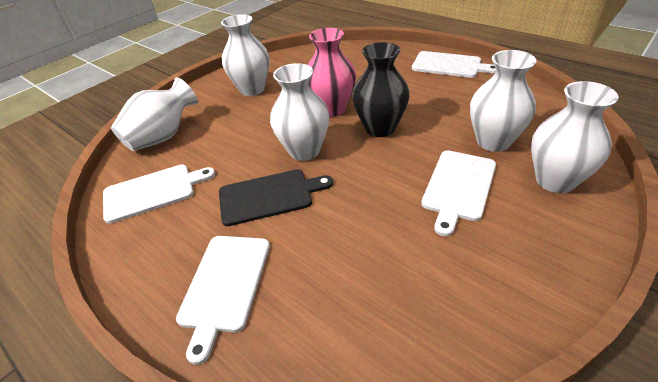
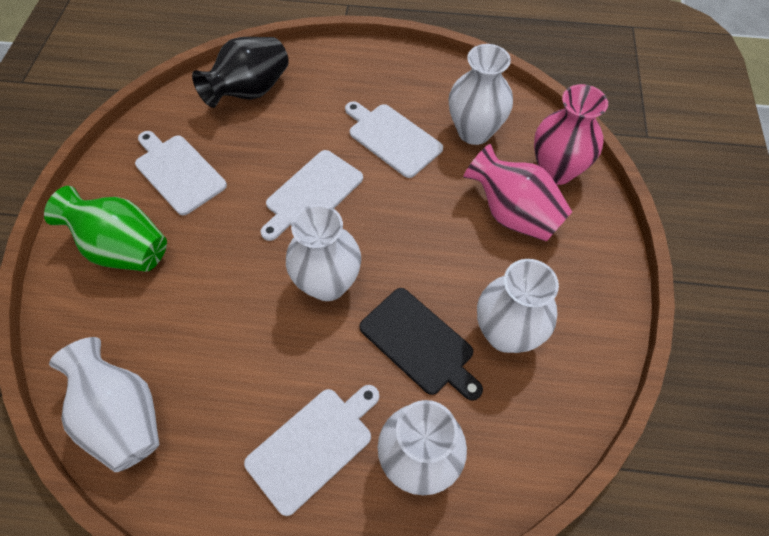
green vase: 0 -> 1
pink vase: 1 -> 2

